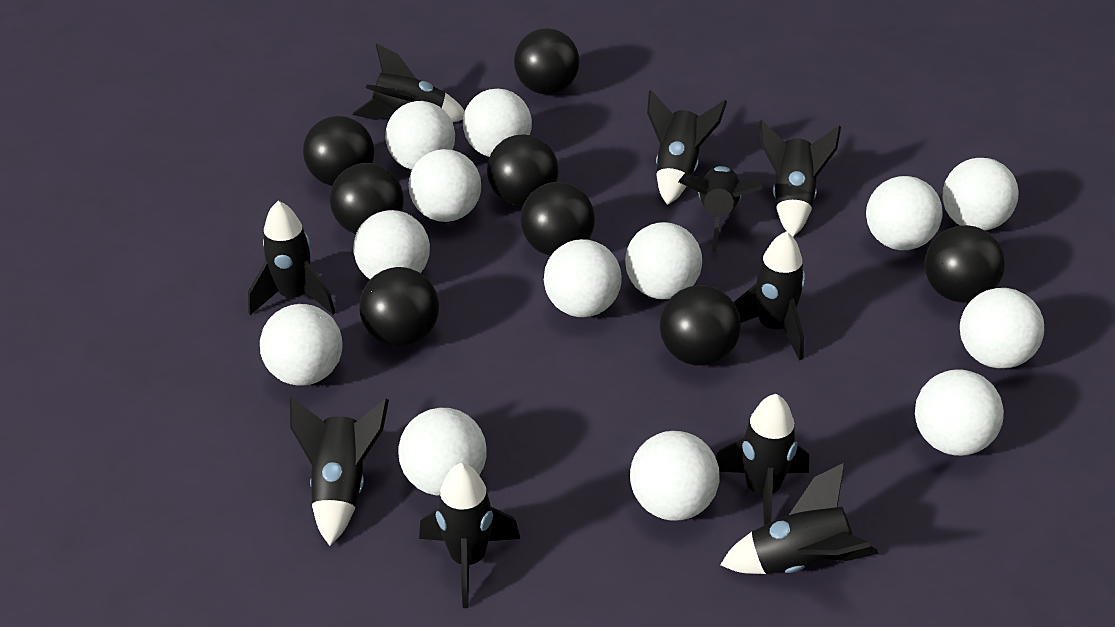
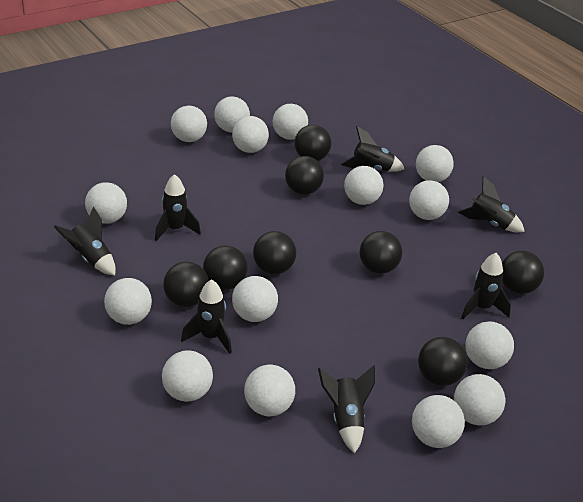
black rocket: 10 -> 7
white ball: 13 -> 15

